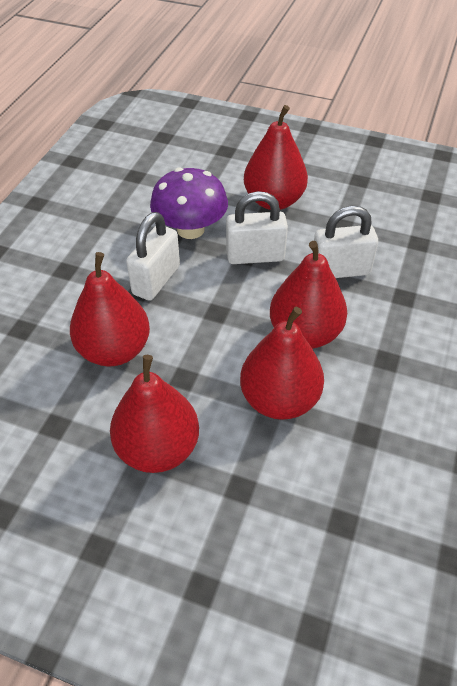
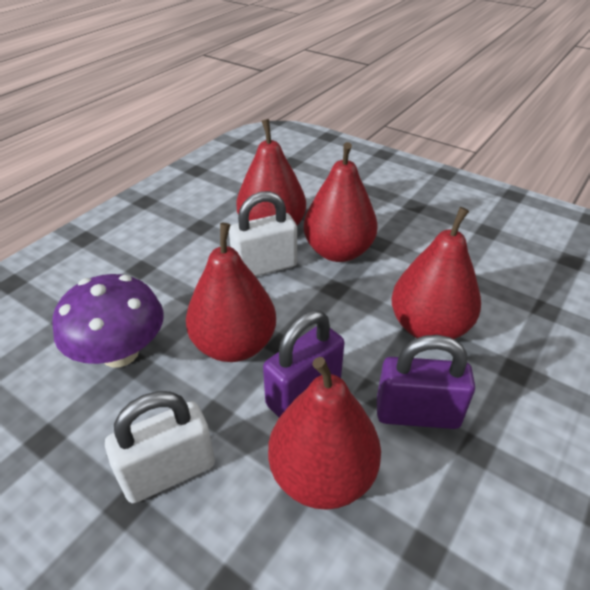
purple padlock: 0 -> 2
white padlock: 3 -> 2

